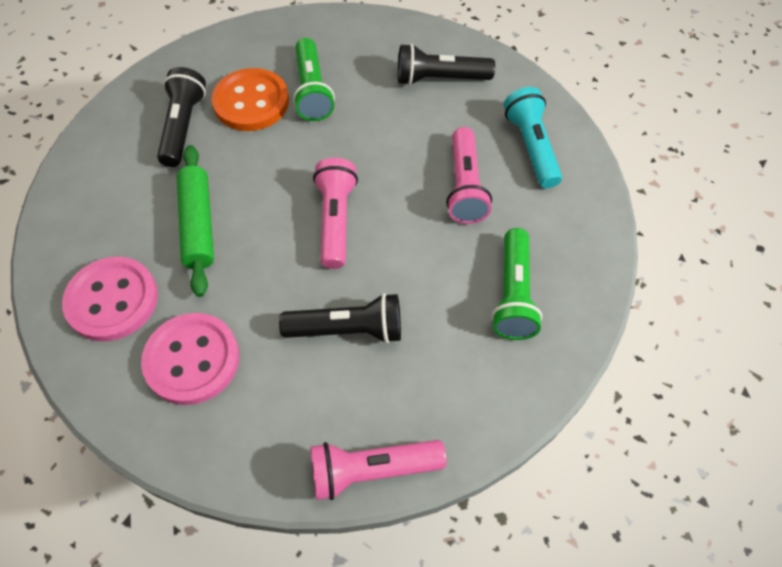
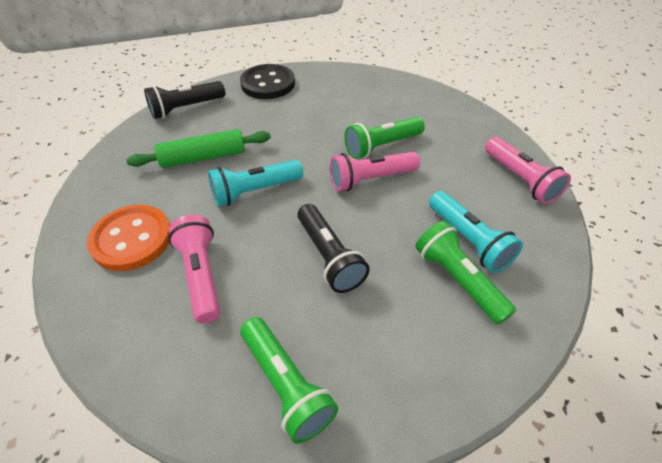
black button: 0 -> 1
black flashlight: 3 -> 2
green flashlight: 2 -> 3
pink button: 2 -> 0
turquoise flashlight: 1 -> 2

